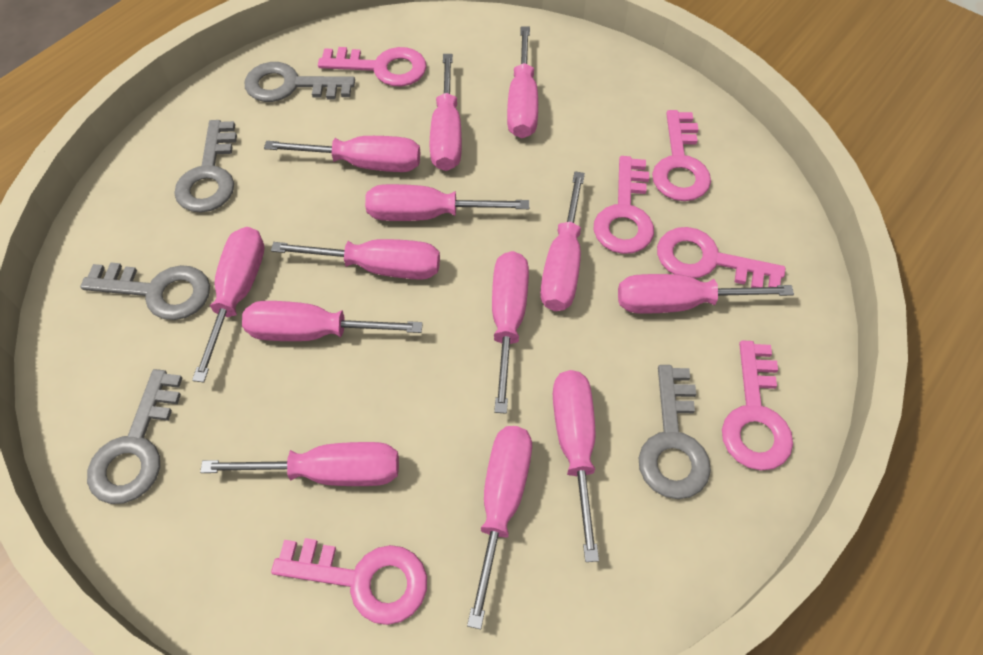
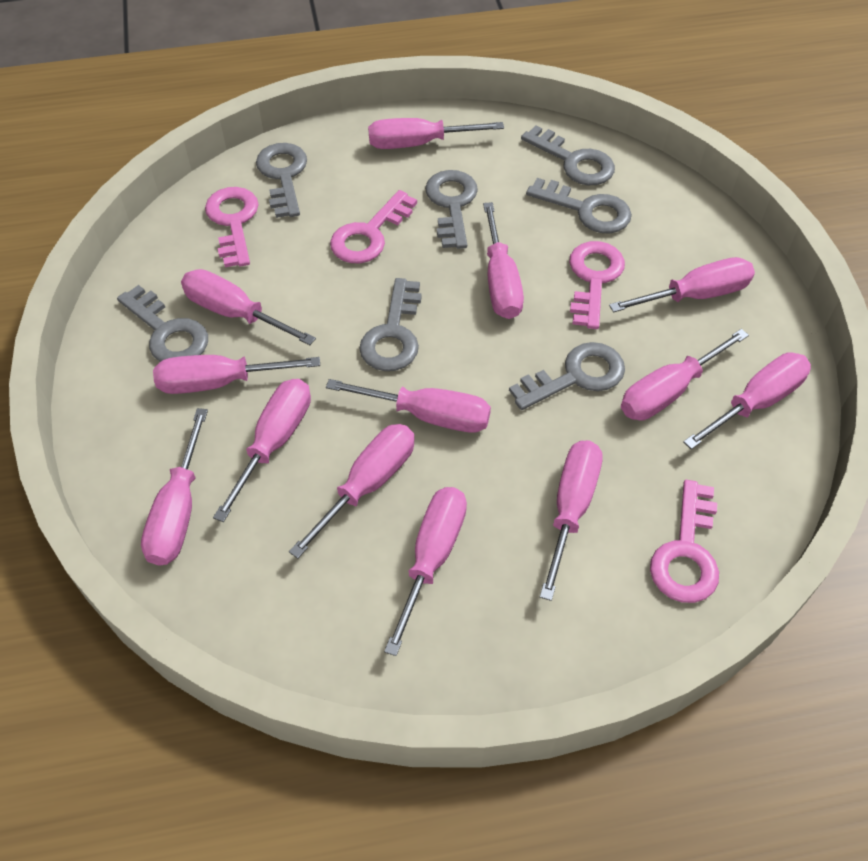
grey key: 5 -> 7
pink key: 6 -> 4

